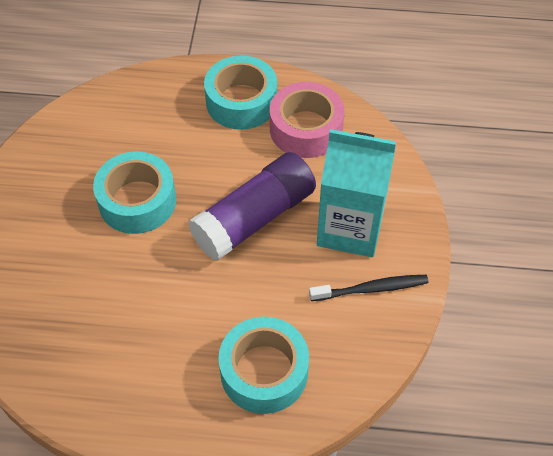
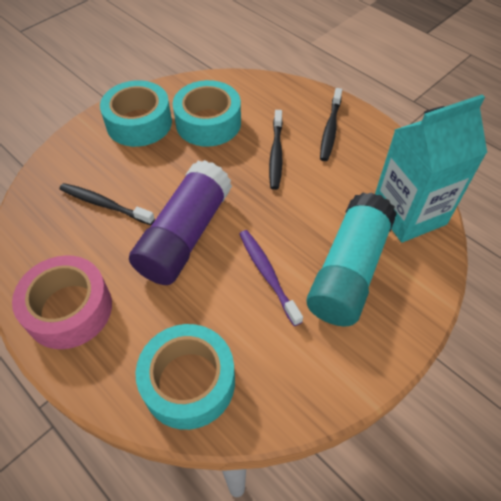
black toothbrush: 1 -> 3
purple toothbrush: 0 -> 1
turquoise glue stick: 0 -> 1

